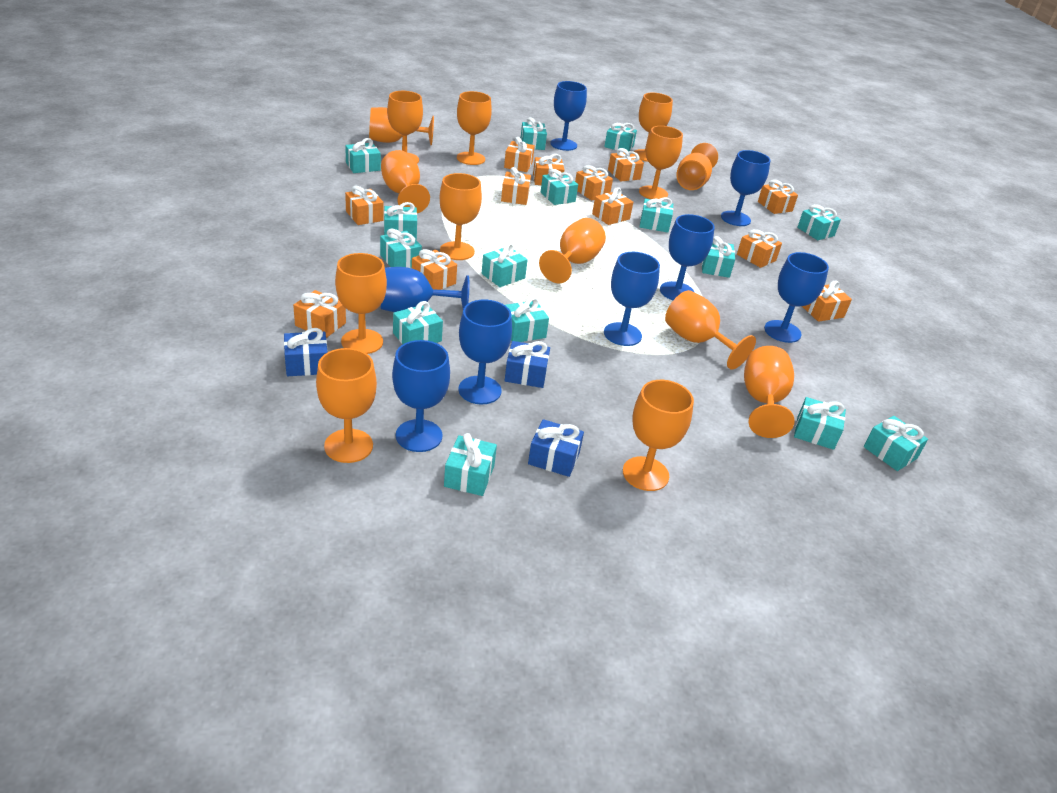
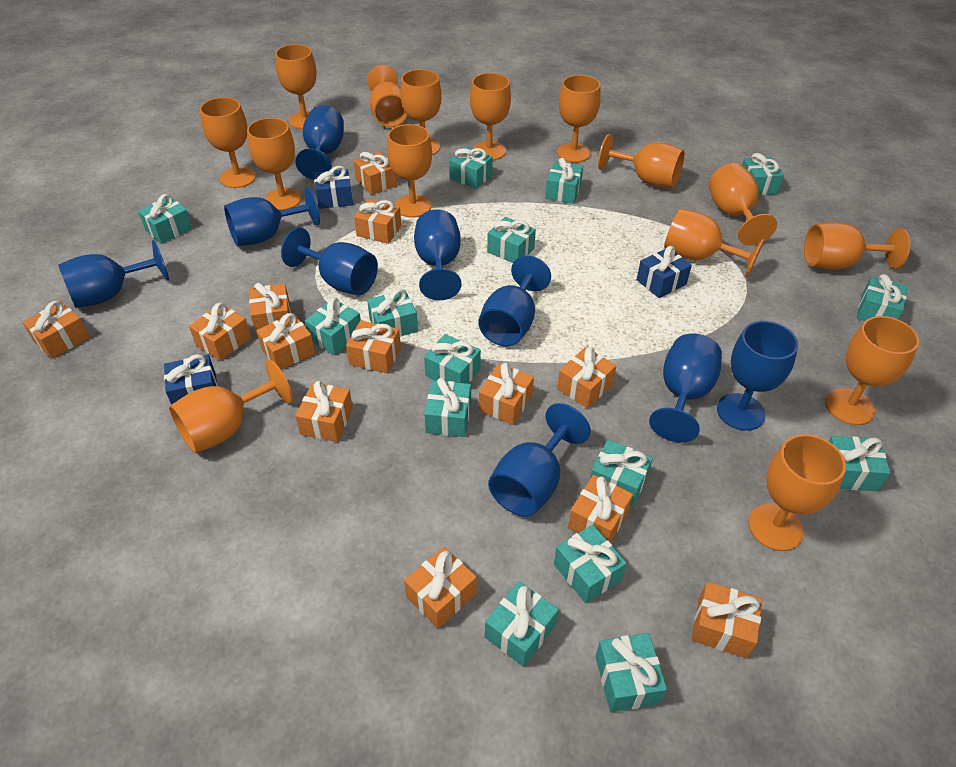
blue goblet: 8 -> 9
orange gift: 12 -> 13
orange goblet: 14 -> 15

